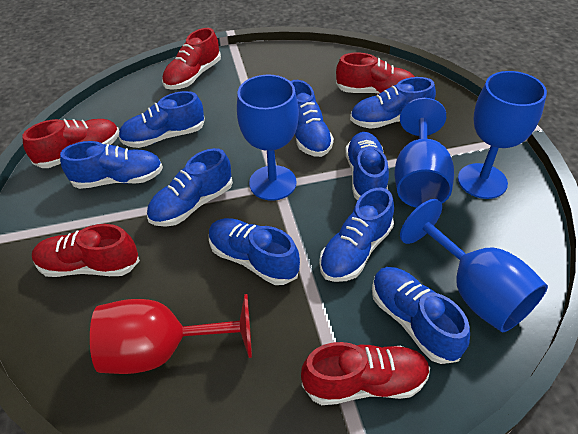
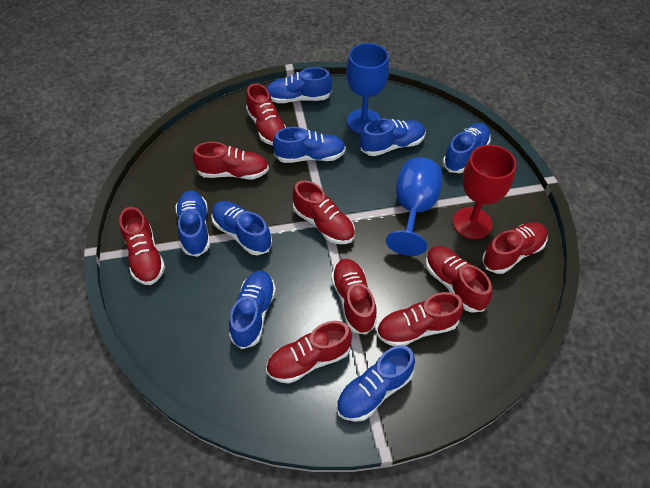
blue goblet: 4 -> 2
blue shoe: 9 -> 8
red shoe: 5 -> 9

